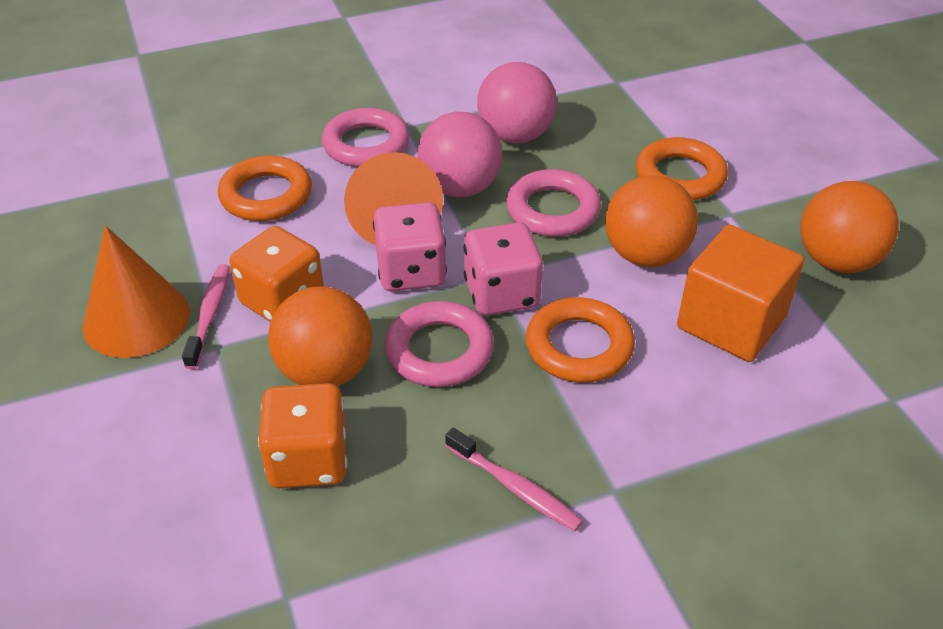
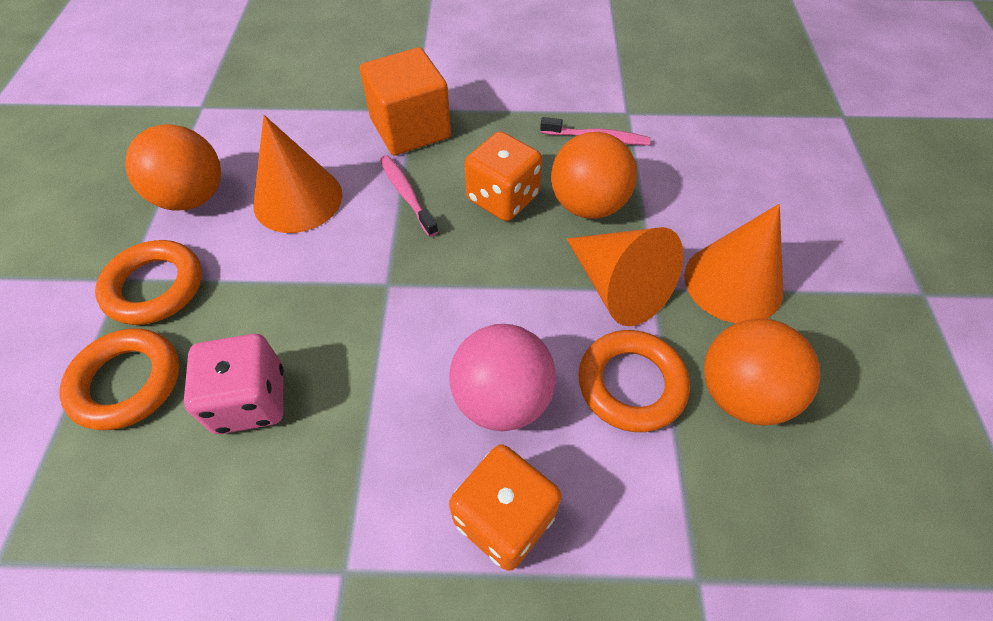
orange cone: 2 -> 3
pink ball: 2 -> 1
pink dice: 2 -> 1
pink ring: 3 -> 0

